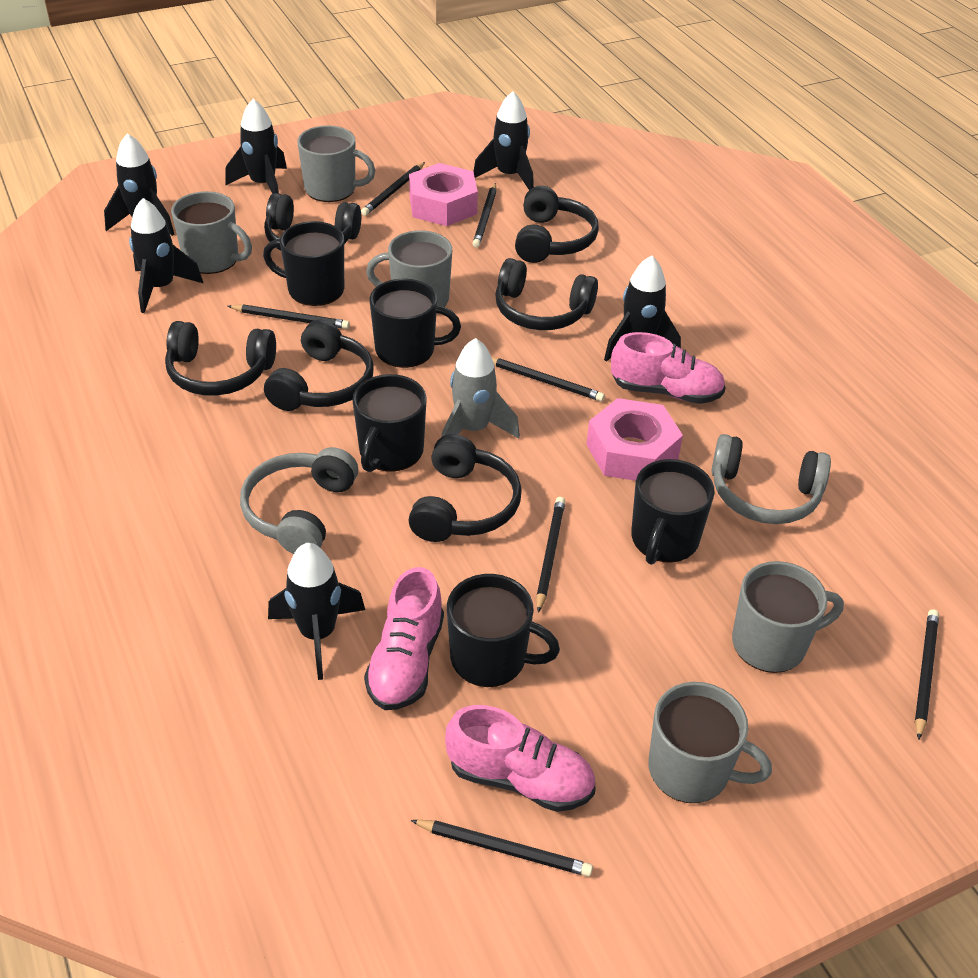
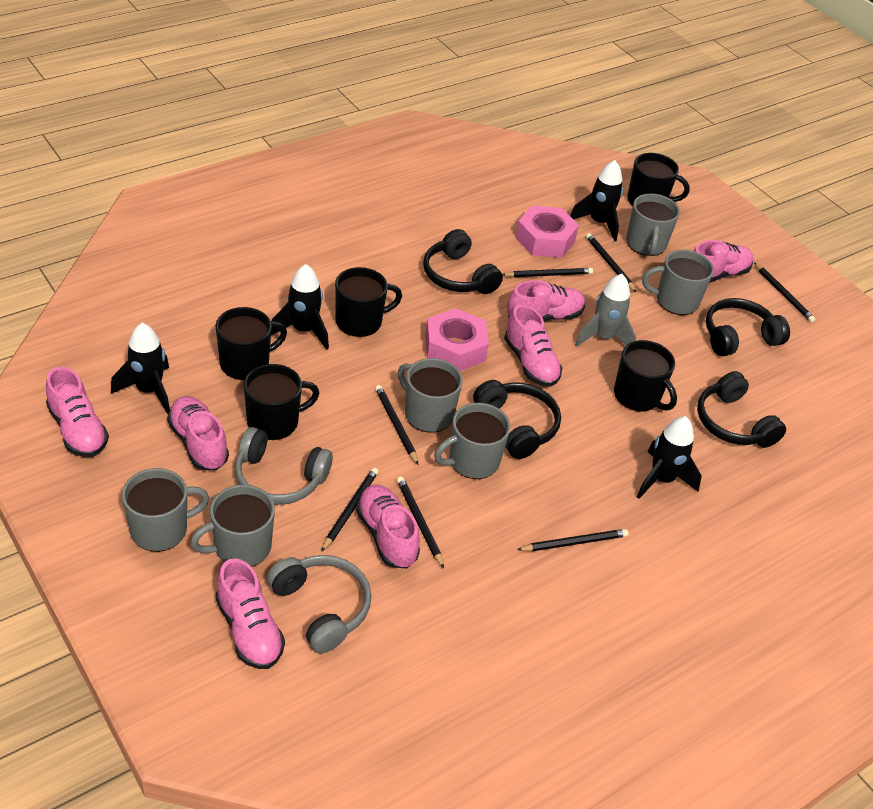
black headphones: 6 -> 4
black rocket: 6 -> 4
grey mug: 5 -> 6
pink shoe: 3 -> 7

